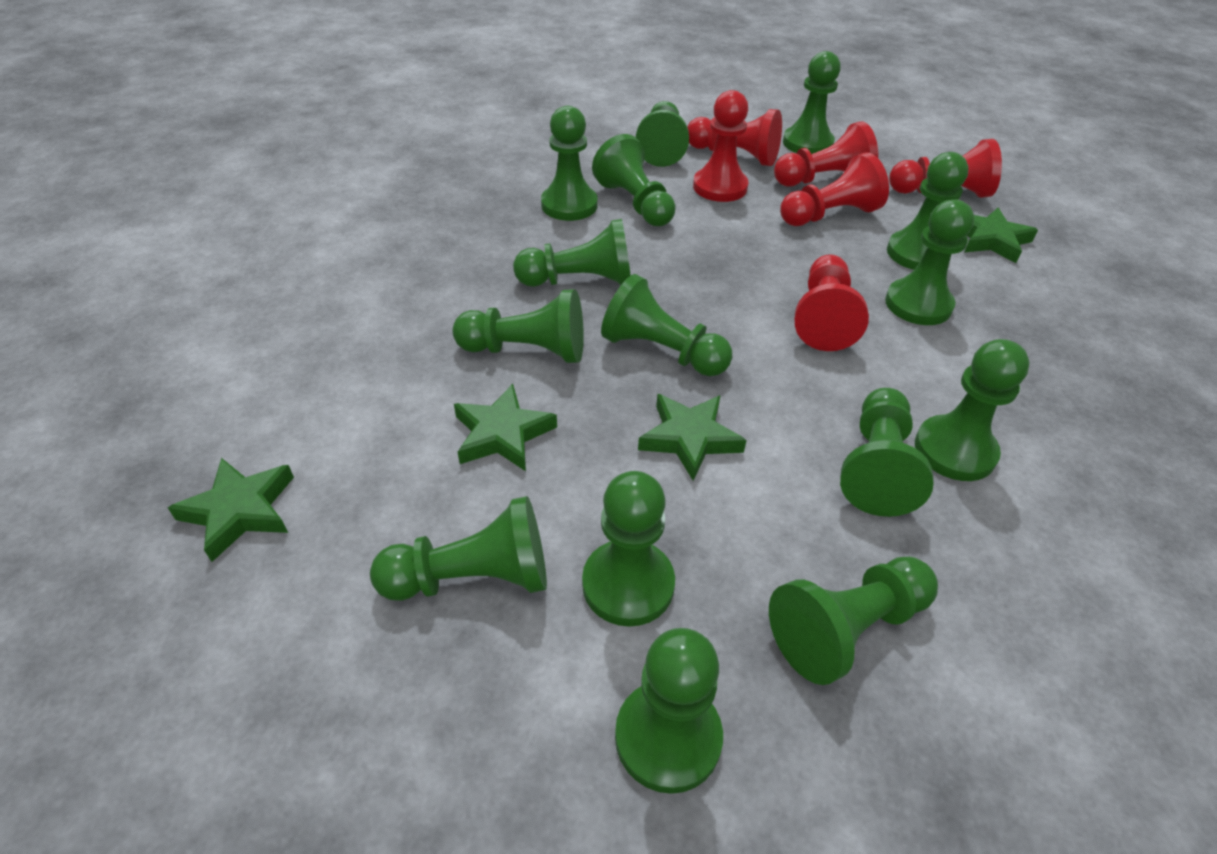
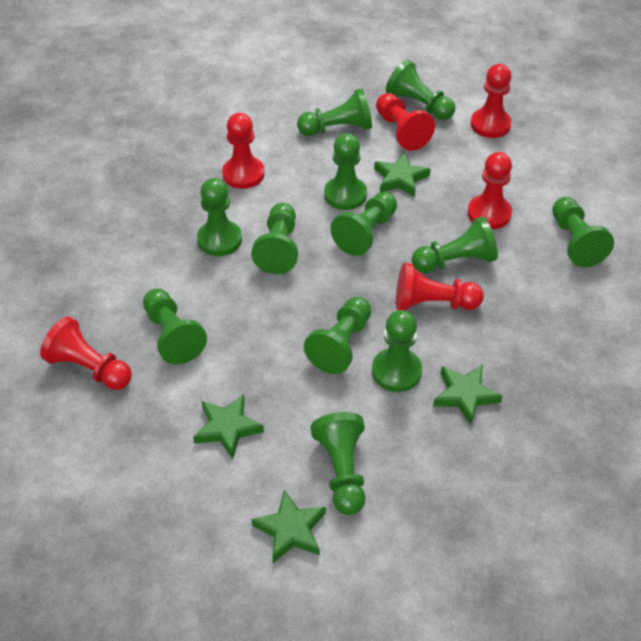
green pawn: 15 -> 12

